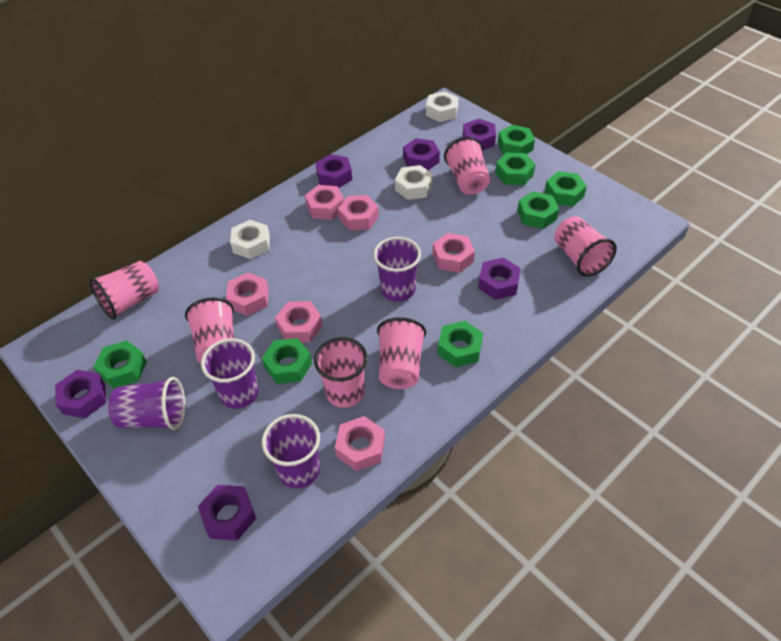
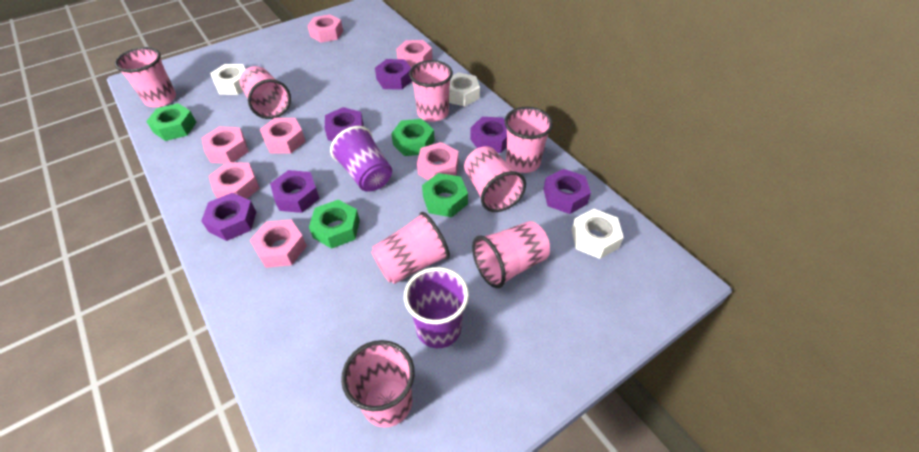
green nut: 7 -> 4
pink cup: 6 -> 8
pink nut: 6 -> 7
purple cup: 4 -> 2

